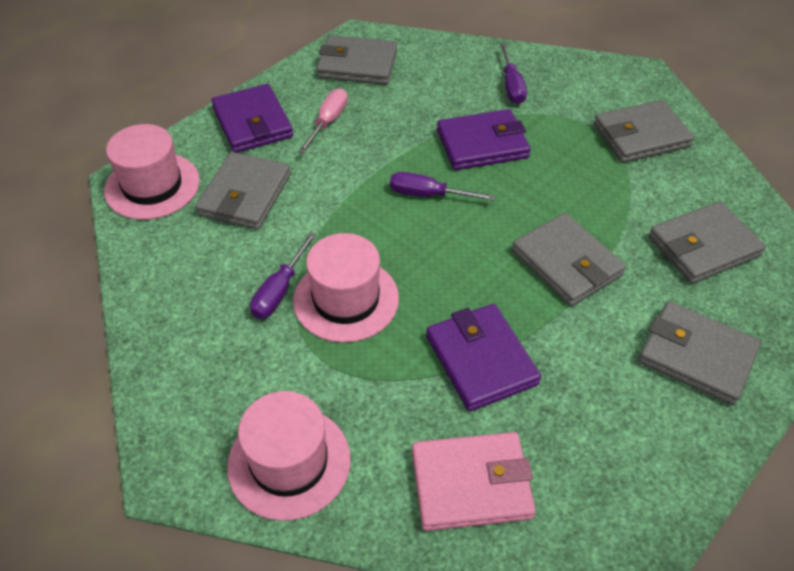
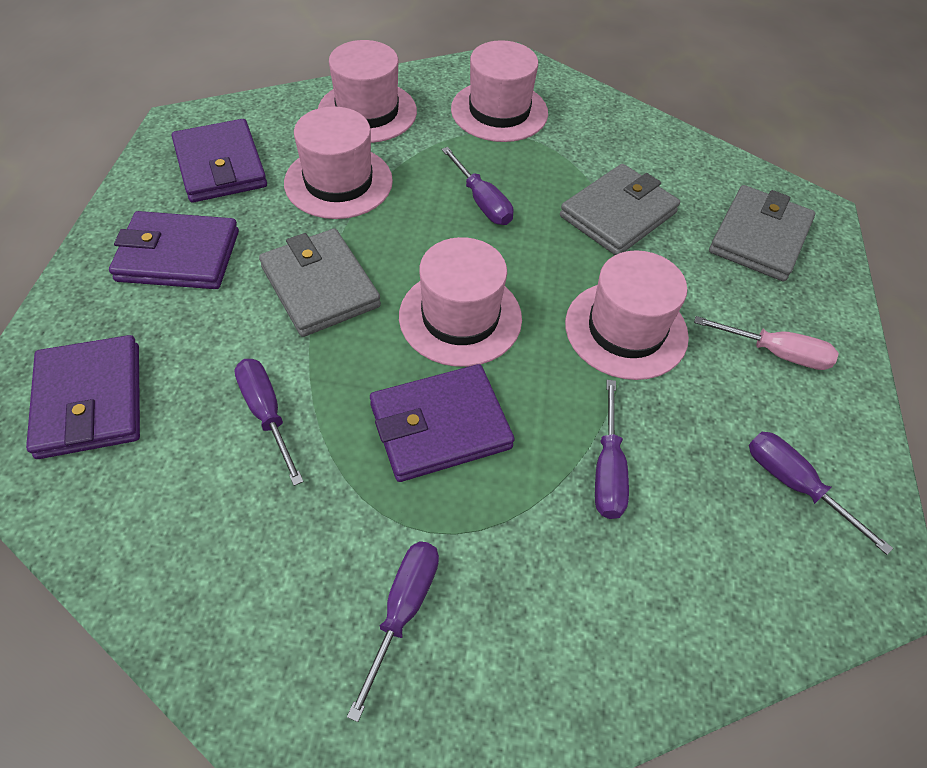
grey wallet: 6 -> 3
pink hat: 3 -> 5
pink wallet: 1 -> 0
purple screwdriver: 3 -> 5
purple wallet: 3 -> 4

